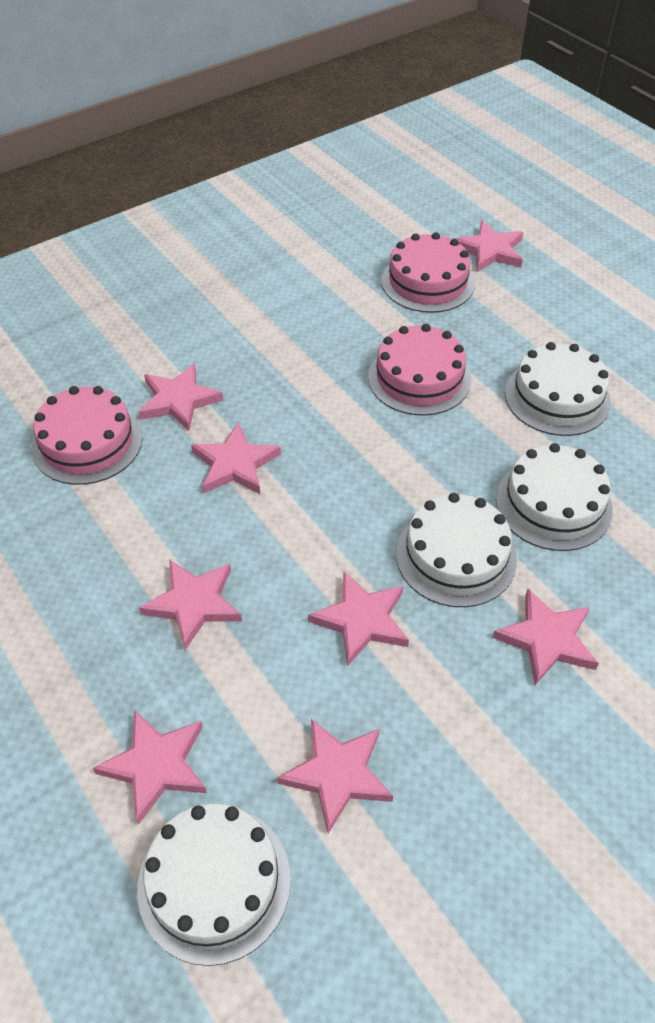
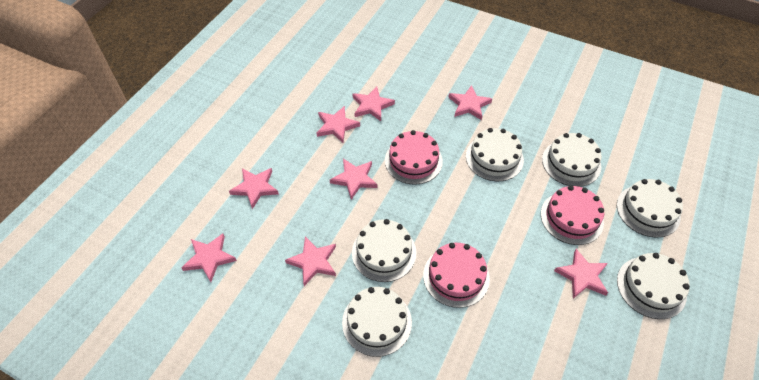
white cake: 4 -> 6

